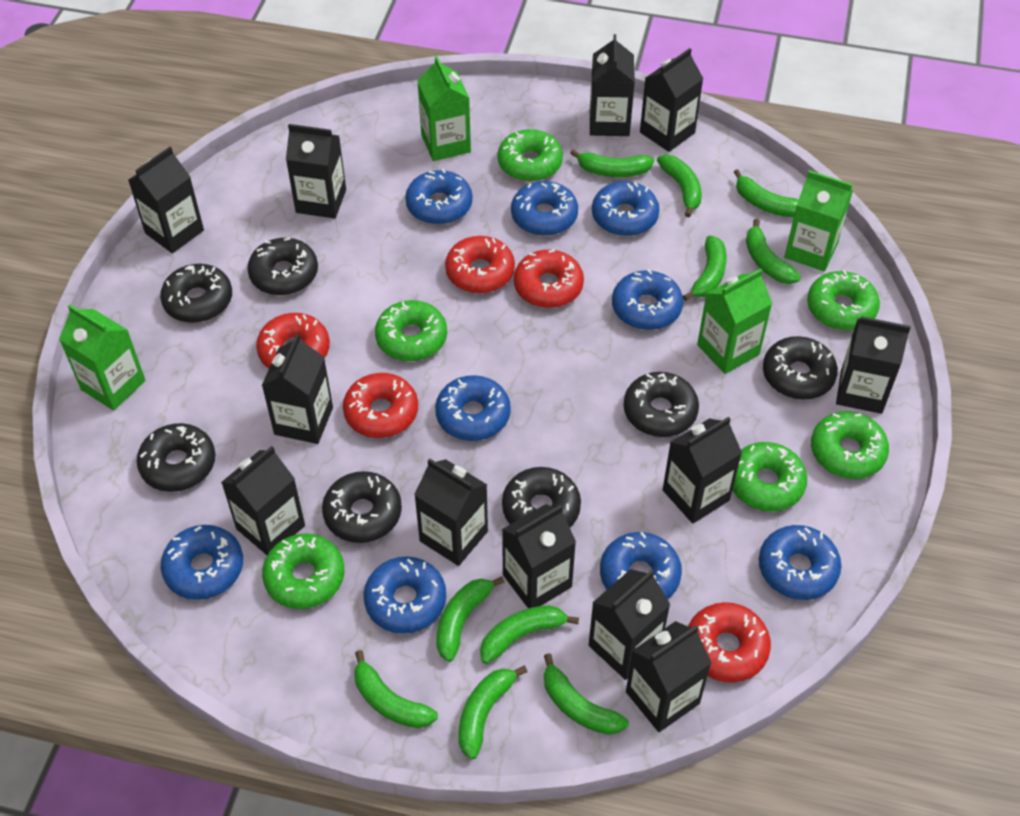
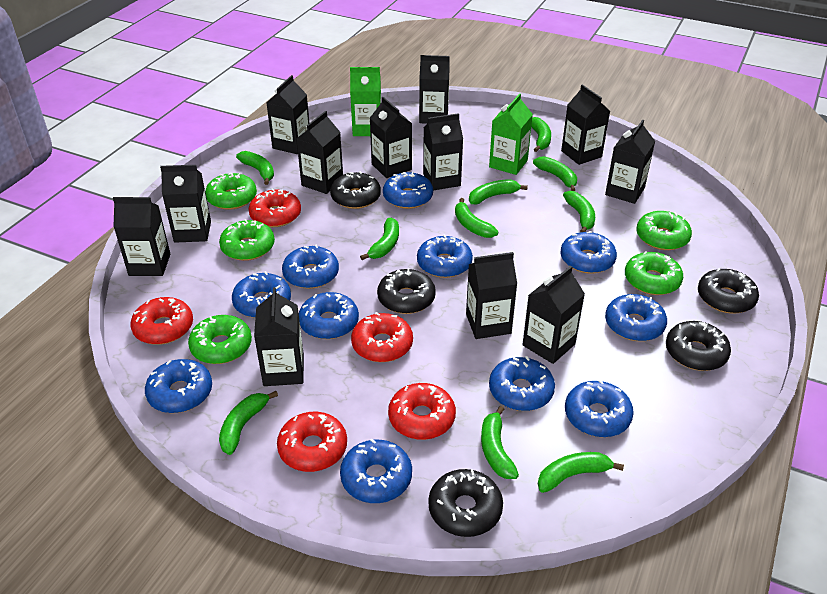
black donut: 7 -> 5
blue donut: 9 -> 11
green carton: 4 -> 2
green donut: 6 -> 5

